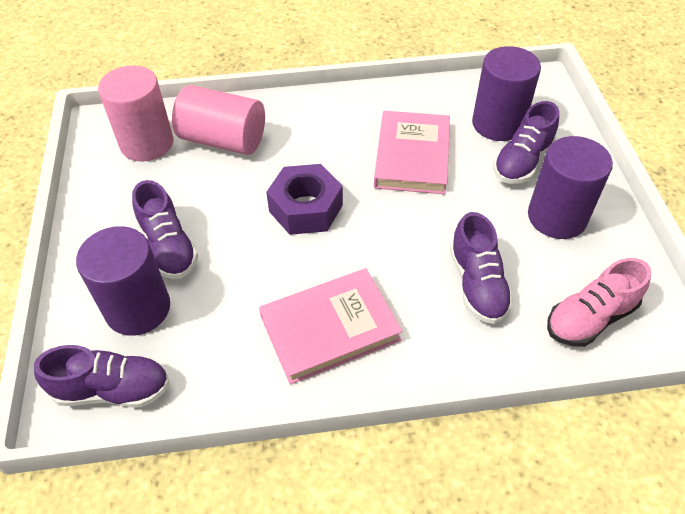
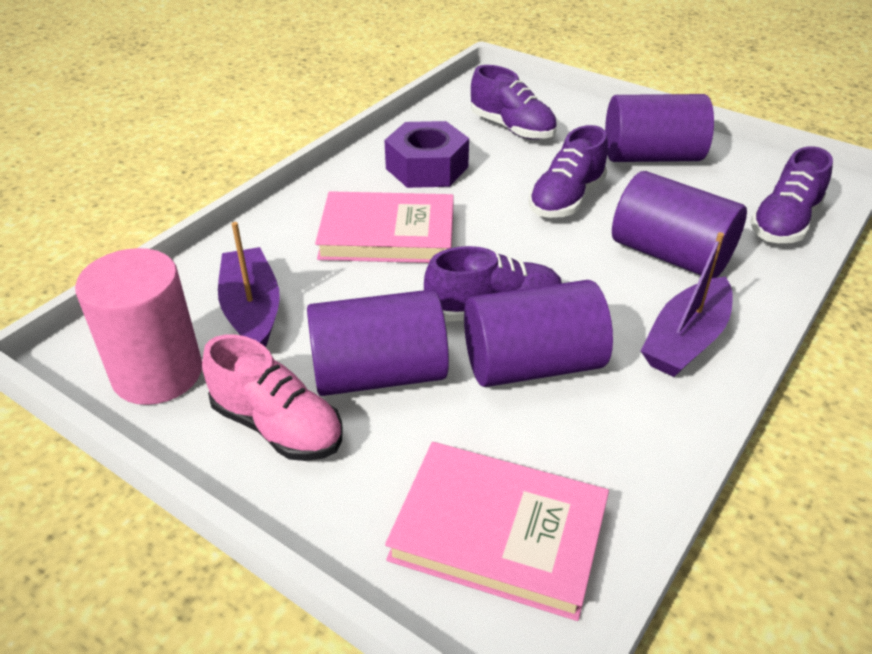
pink cylinder: 2 -> 1
purple boat: 0 -> 2
purple cylinder: 3 -> 4

